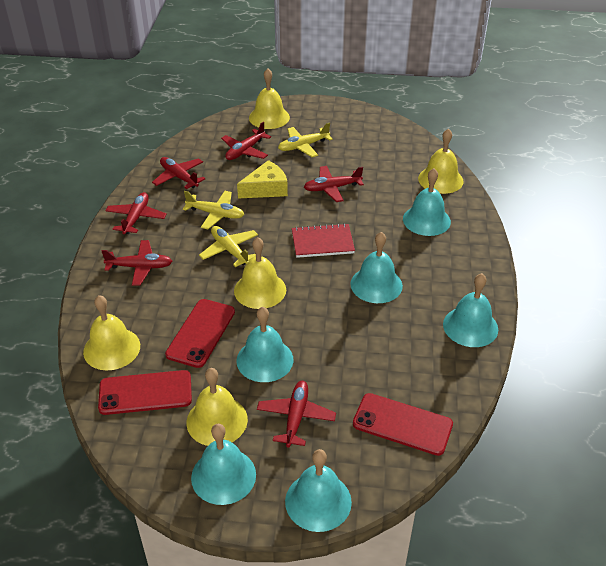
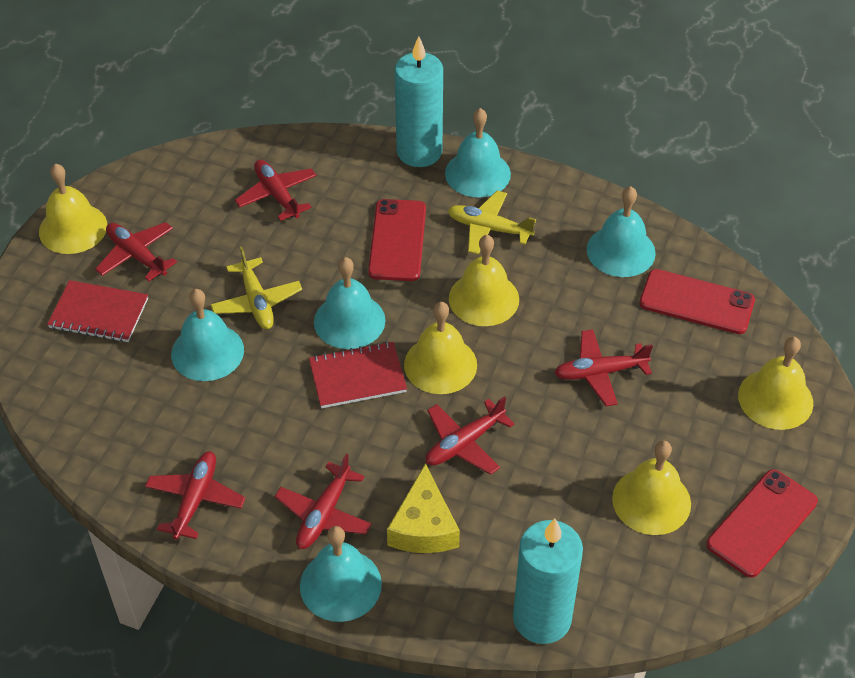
red notebook: 1 -> 2
turquoise bell: 6 -> 5
turquoise candle: 0 -> 2
yellow plane: 3 -> 2

